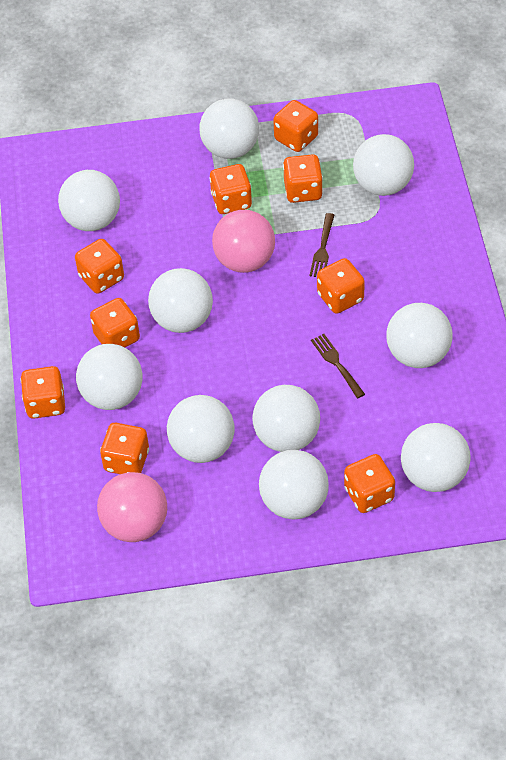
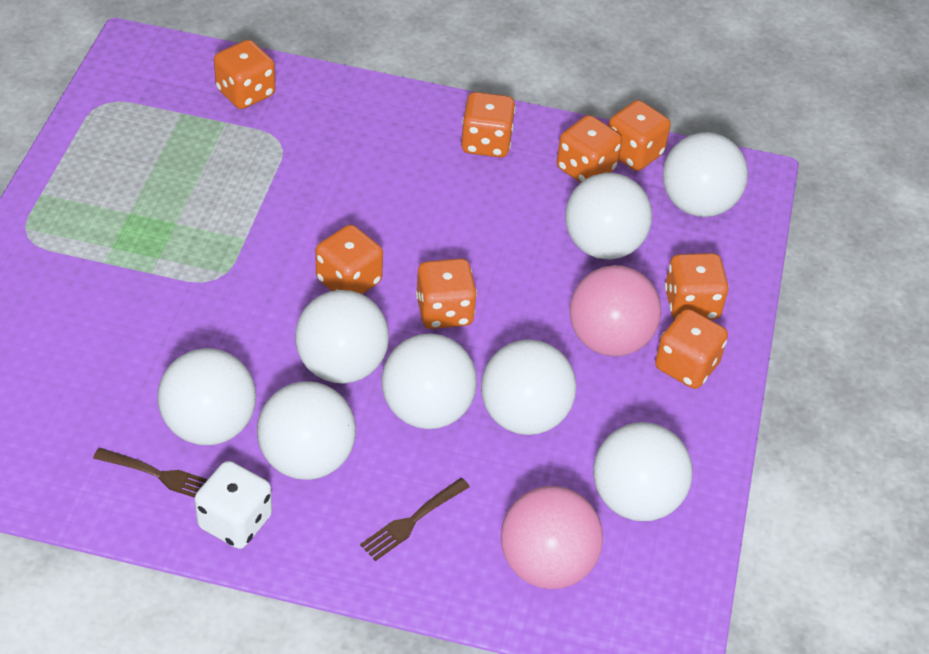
orange dice: 9 -> 8
white ball: 10 -> 8
white dice: 0 -> 1

